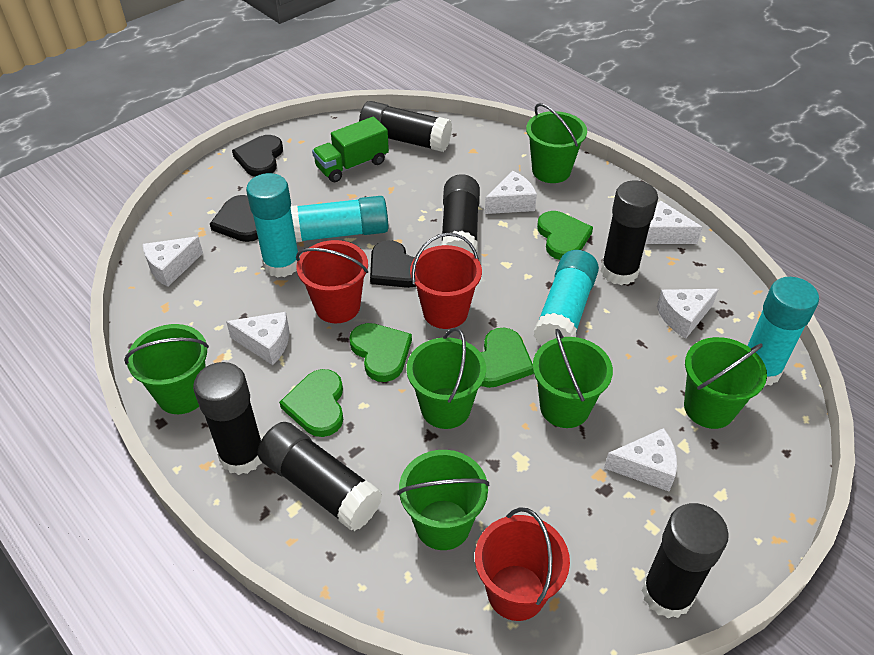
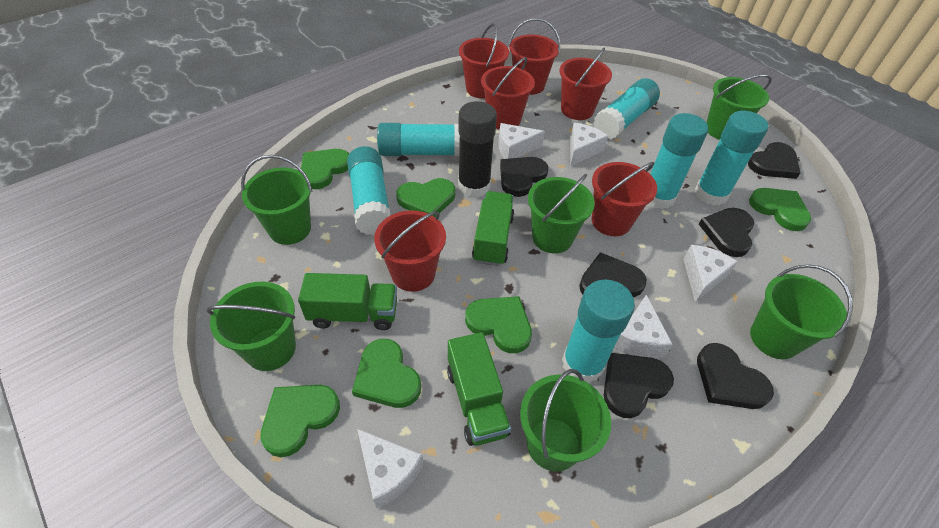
black glue stick: 6 -> 1
black heart: 3 -> 6
green heart: 4 -> 6
green truck: 1 -> 3
red bucket: 3 -> 6
turquoise glue stick: 4 -> 6
white cheese: 6 -> 5

